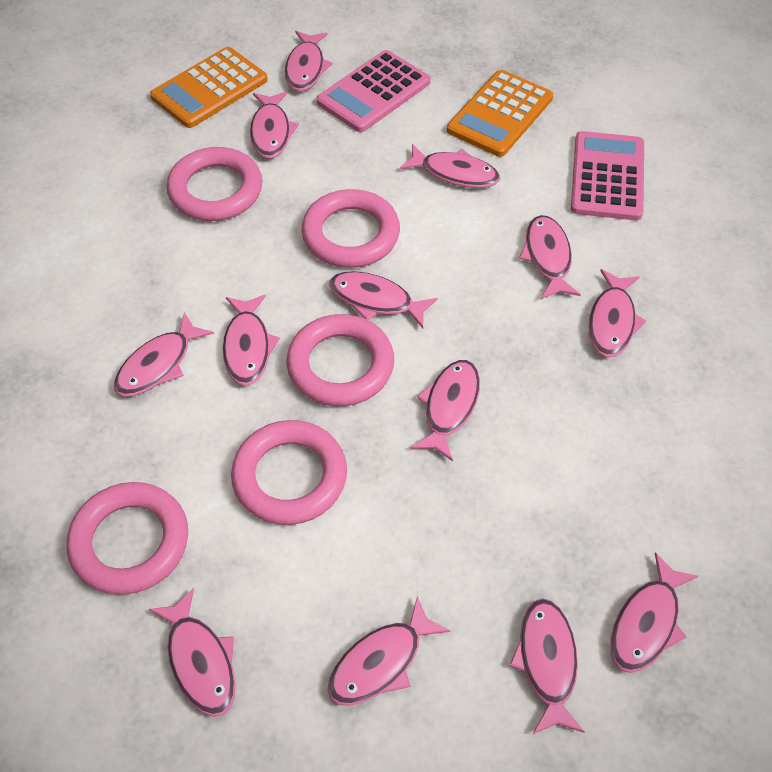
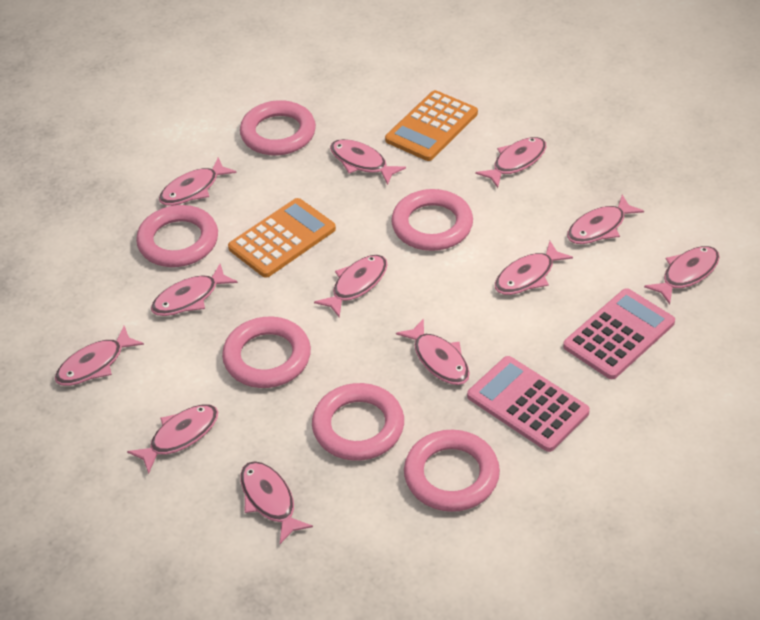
pink fish: 13 -> 12
pink ring: 5 -> 6

